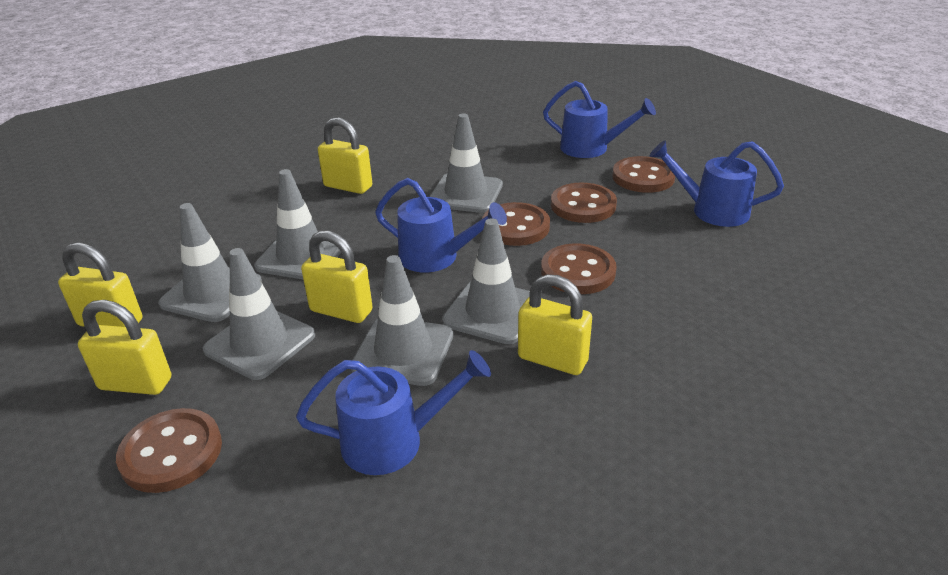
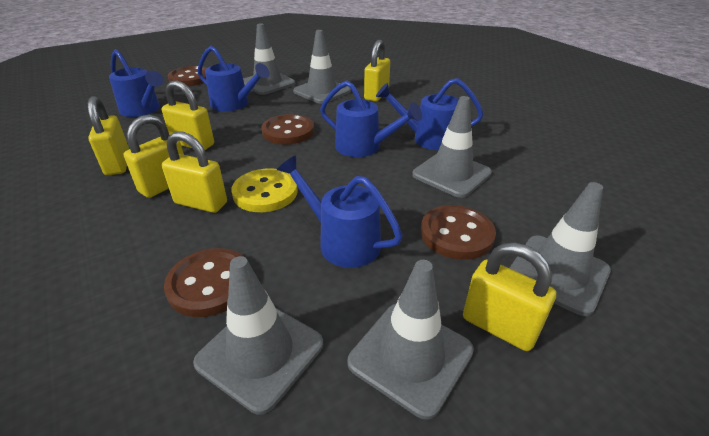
blue watering can: 4 -> 5
brown button: 5 -> 4
yellow button: 0 -> 1
yellow padlock: 5 -> 6

